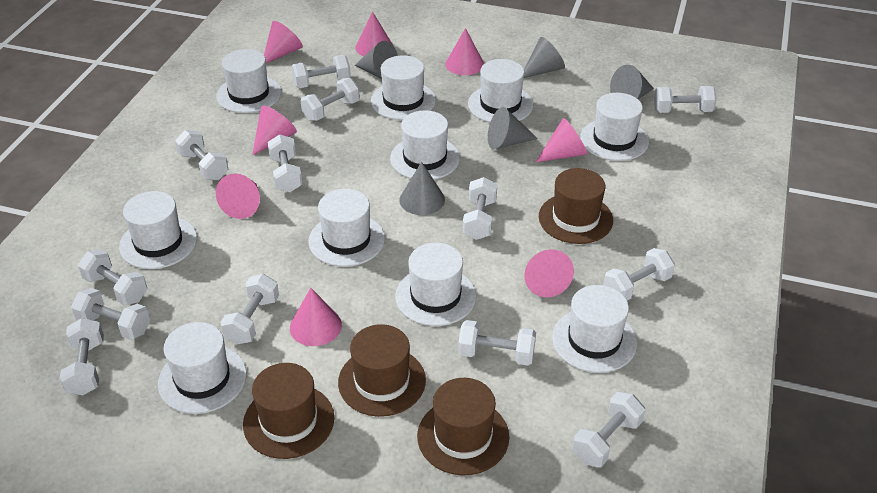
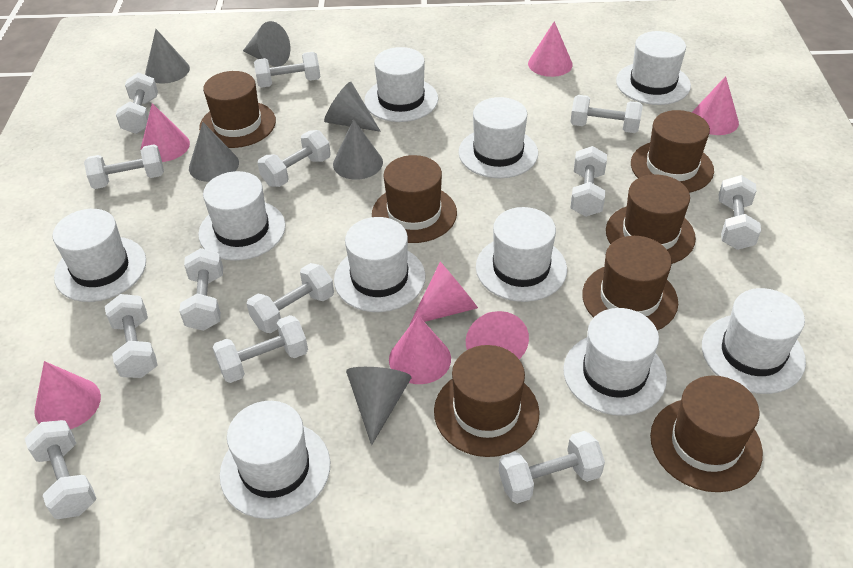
brown hat: 4 -> 7
grey cone: 5 -> 6
pink cone: 8 -> 7

